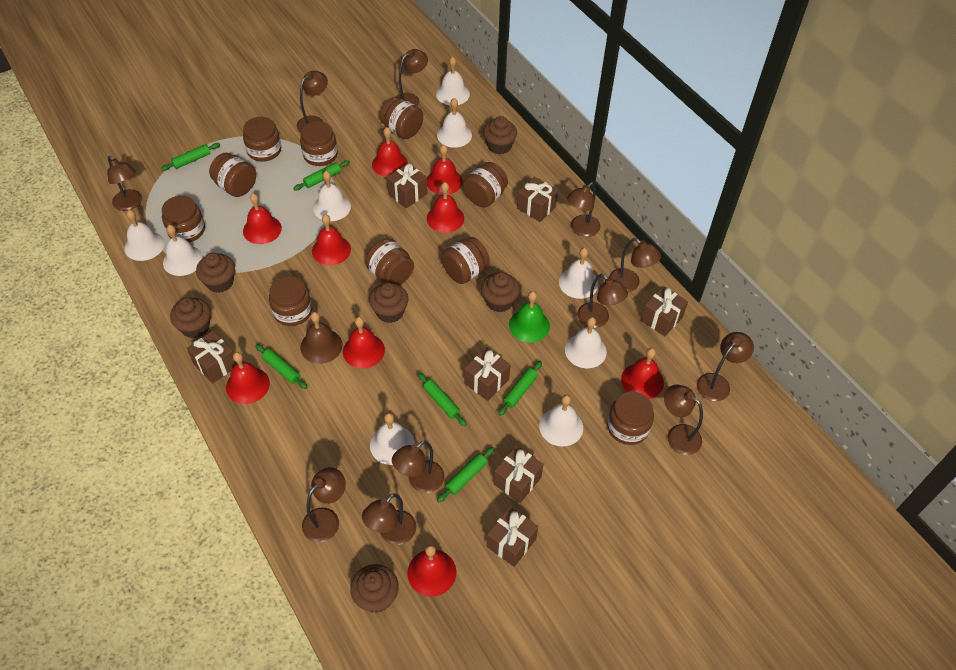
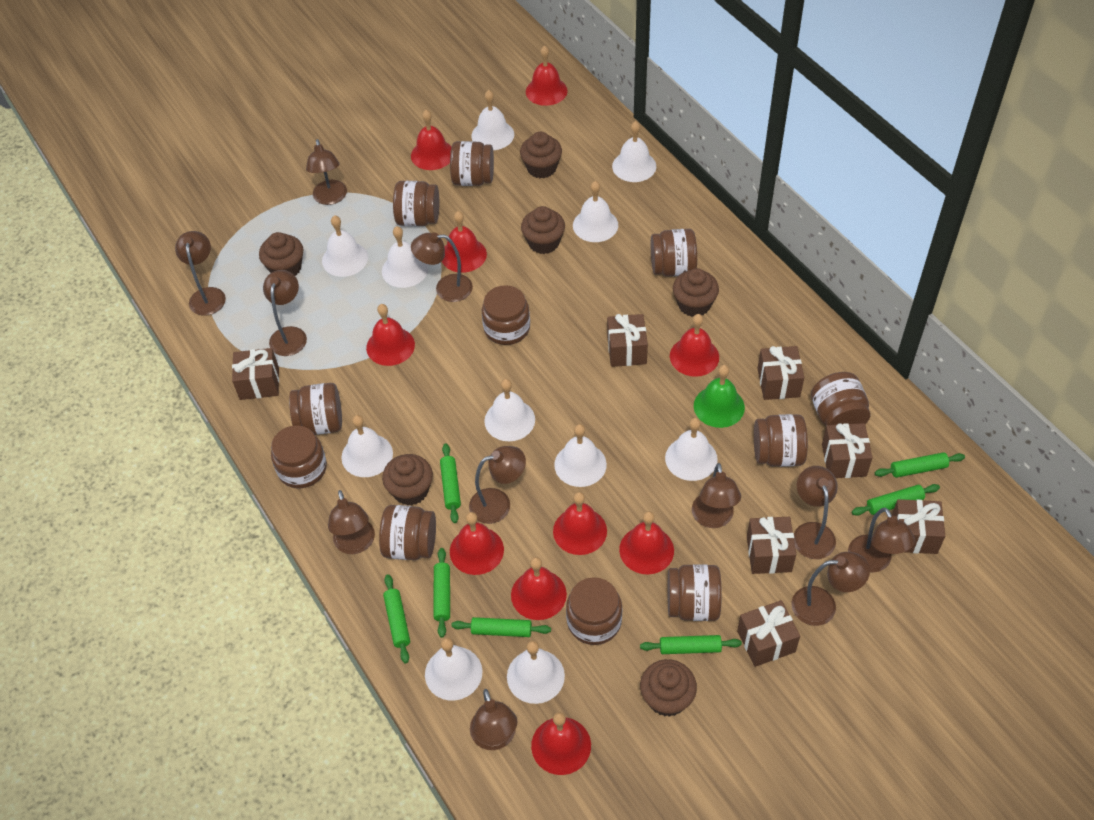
brown bell: 1 -> 0
brown jar: 10 -> 11
green rolling pin: 6 -> 7
red bell: 9 -> 10
white bell: 9 -> 11

